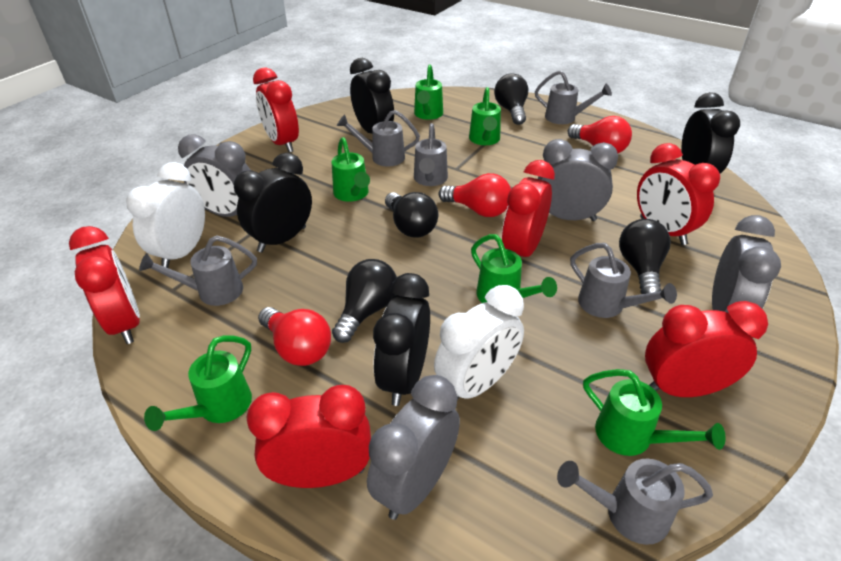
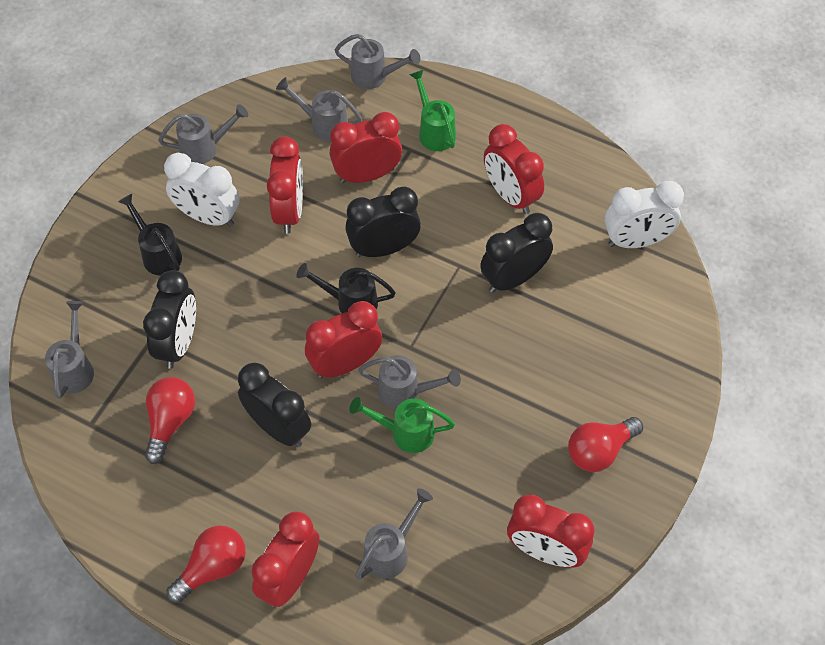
black light bulb: 4 -> 0
black watering can: 0 -> 2
green watering can: 6 -> 2
grey clock: 4 -> 0

